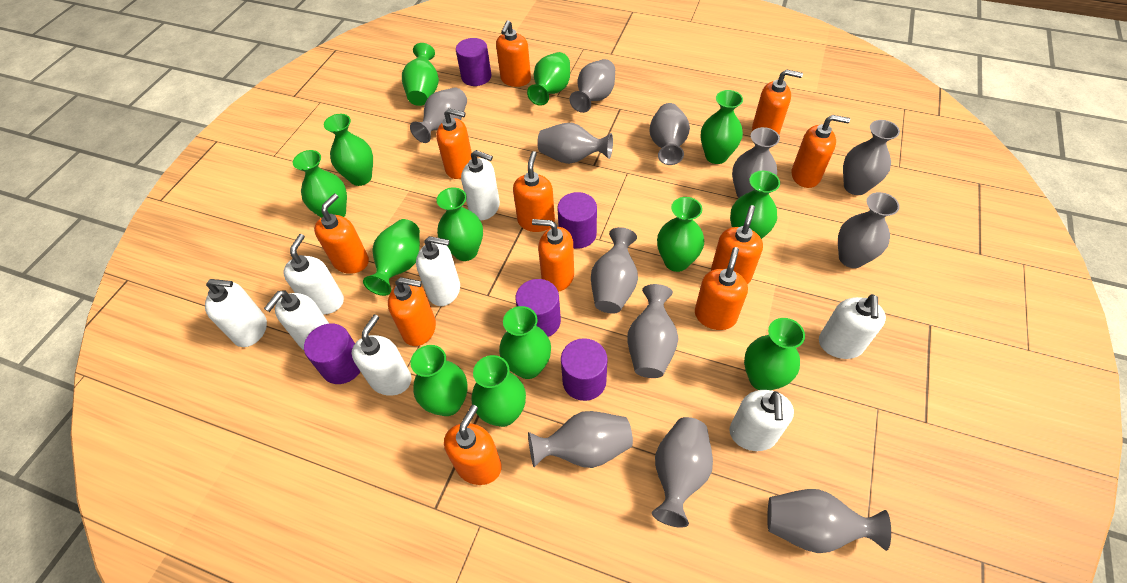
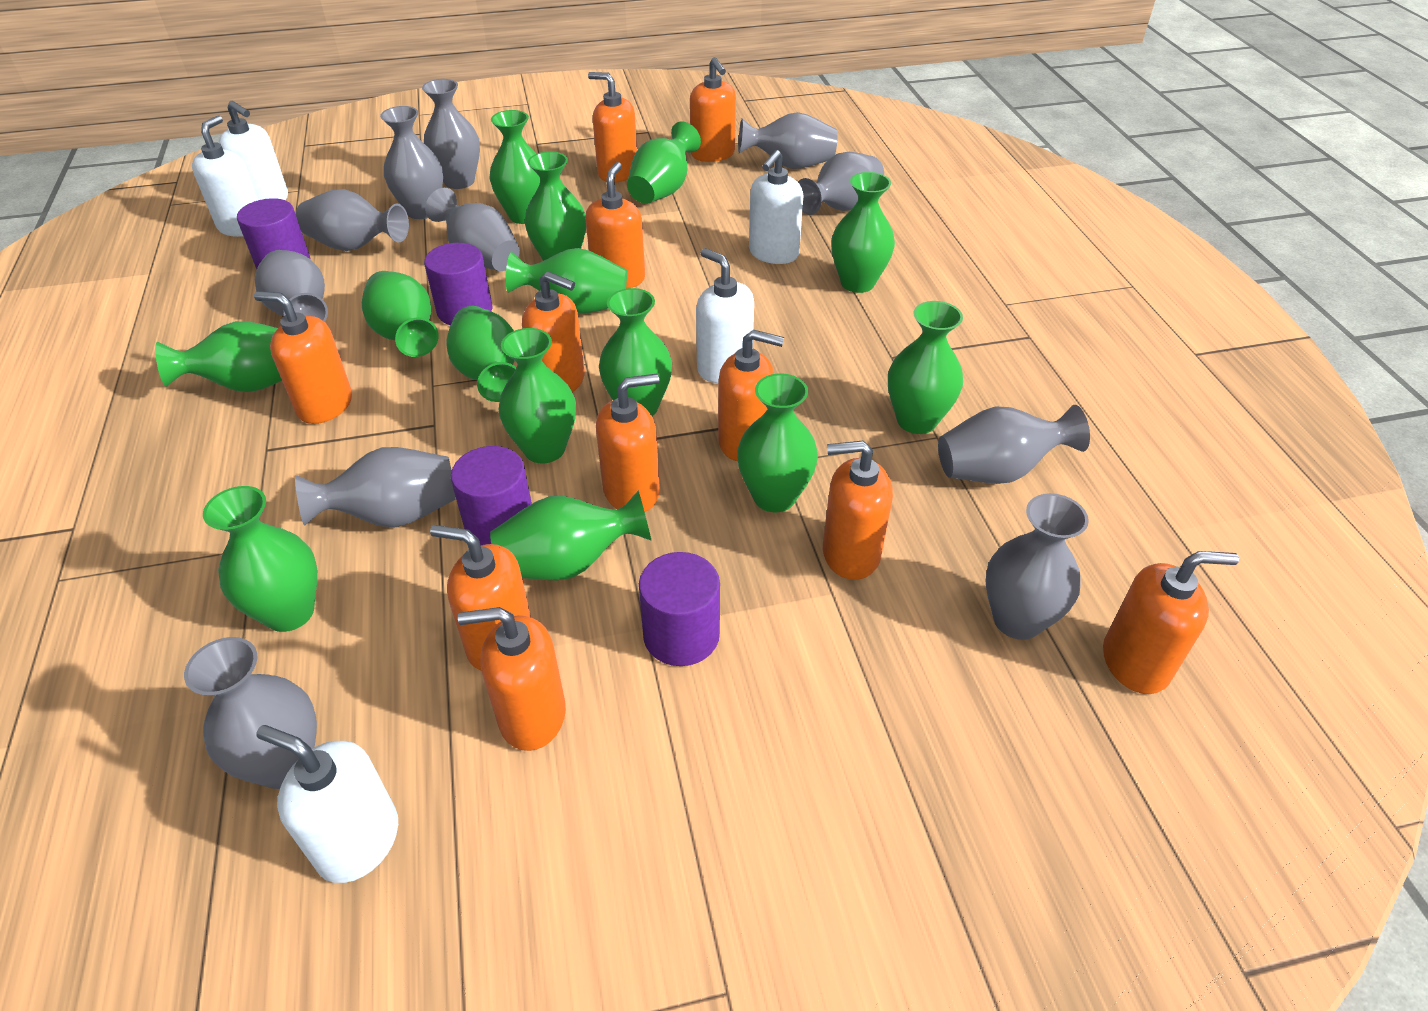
green vase: 13 -> 14
grey vase: 12 -> 11
purple cylinder: 5 -> 4
white soap dispenser: 8 -> 5

